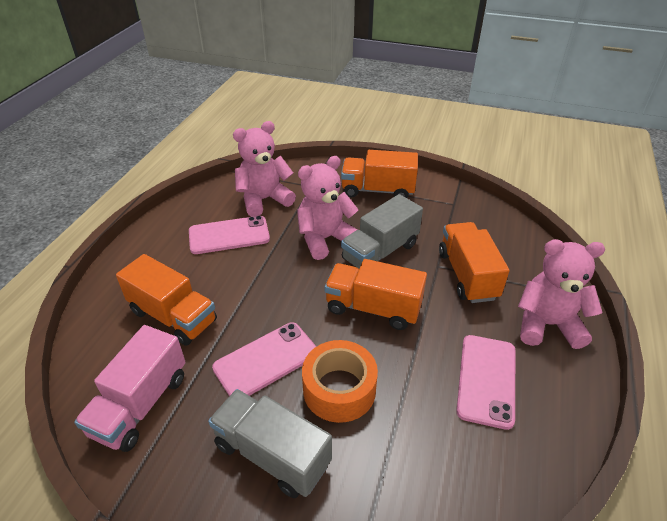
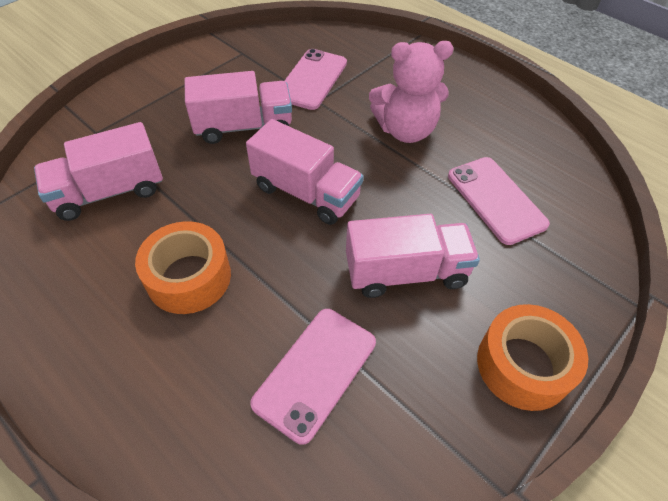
grey truck: 2 -> 0
orange tape: 1 -> 2
orange truck: 4 -> 0
pink teddy bear: 3 -> 1
pink truck: 1 -> 4

